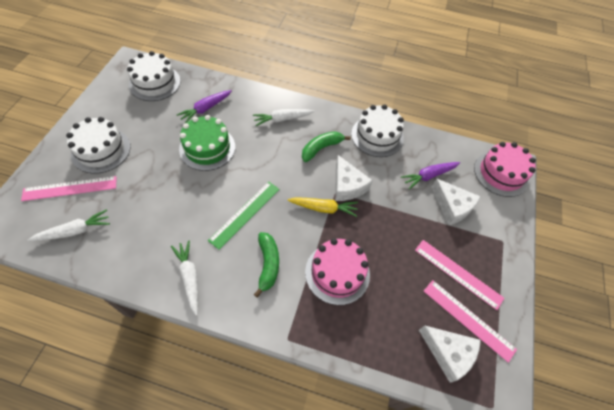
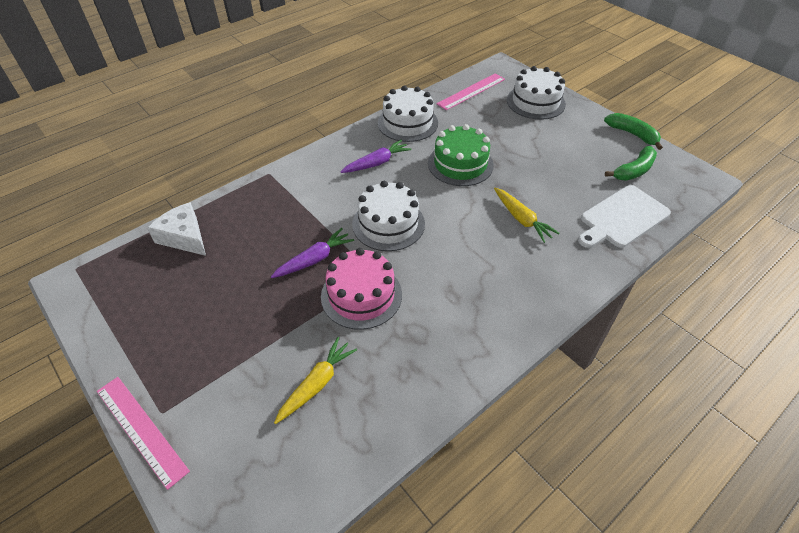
green ruler: 1 -> 0
pink cake: 2 -> 1
pink ruler: 3 -> 2
white carrot: 3 -> 0
white cheese: 3 -> 1
white cutting board: 0 -> 1
yellow carrot: 1 -> 2

